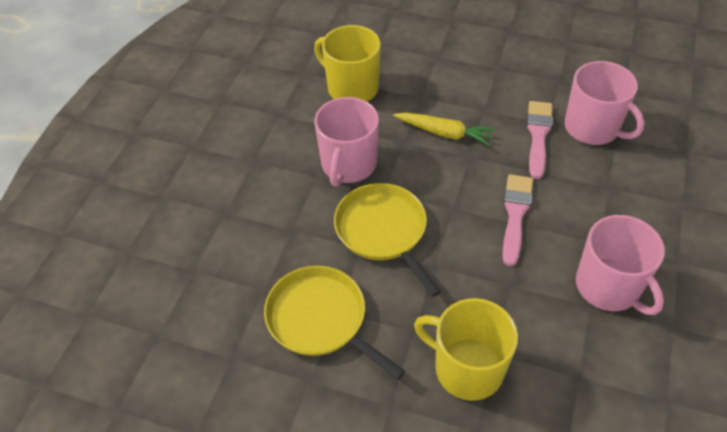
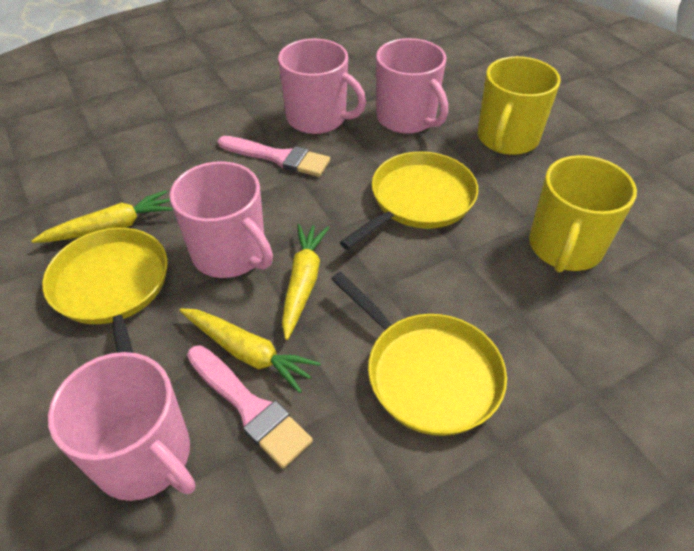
pink mug: 3 -> 4
yellow carrot: 1 -> 3
yellow pan: 2 -> 3

